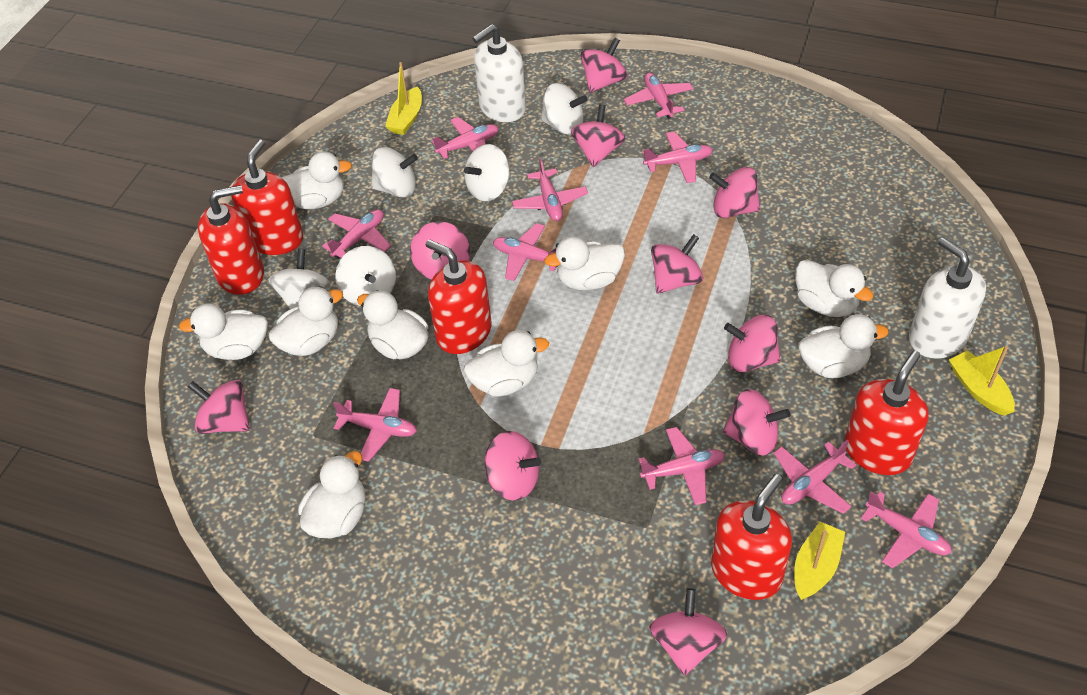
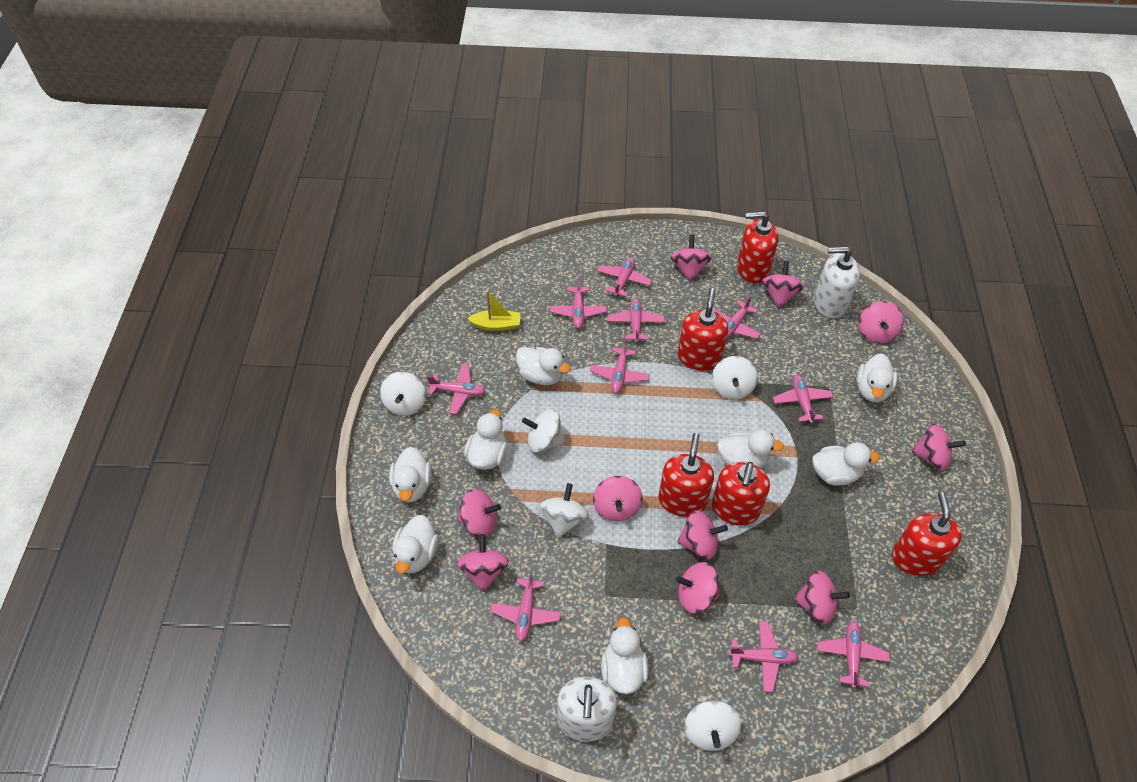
white duck: 9 -> 8
yellow boat: 3 -> 1

